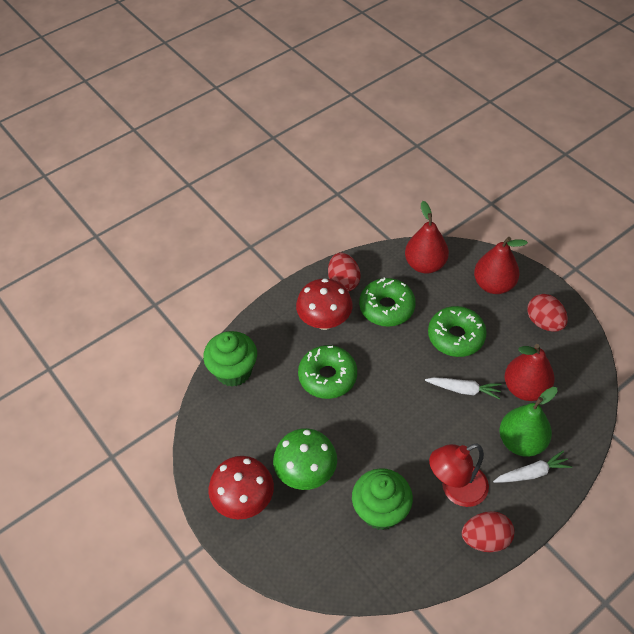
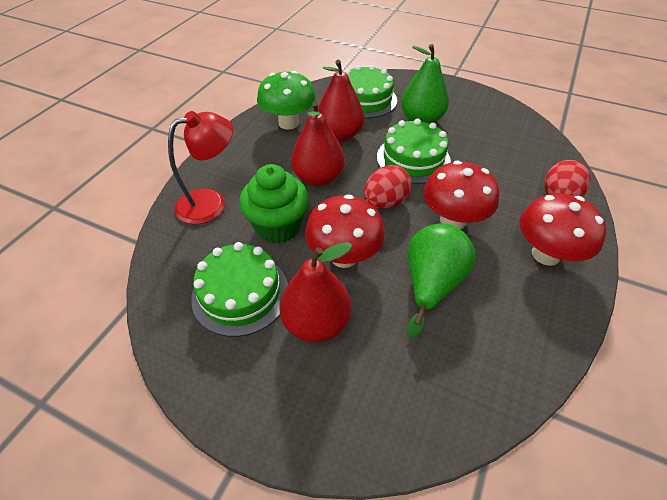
green cake: 0 -> 3
green cupcake: 2 -> 1
green donut: 3 -> 0
green pear: 1 -> 2
red egg: 3 -> 2
red mushroom: 2 -> 3
white carrot: 2 -> 0

